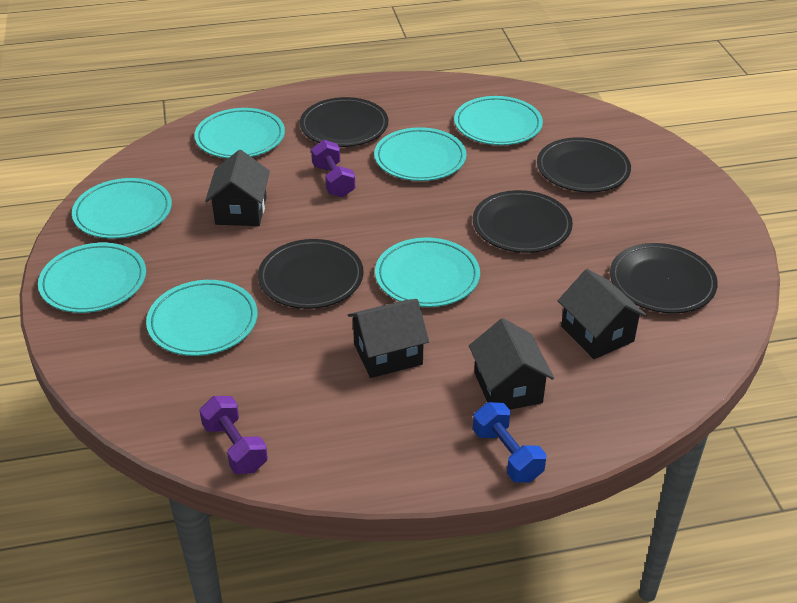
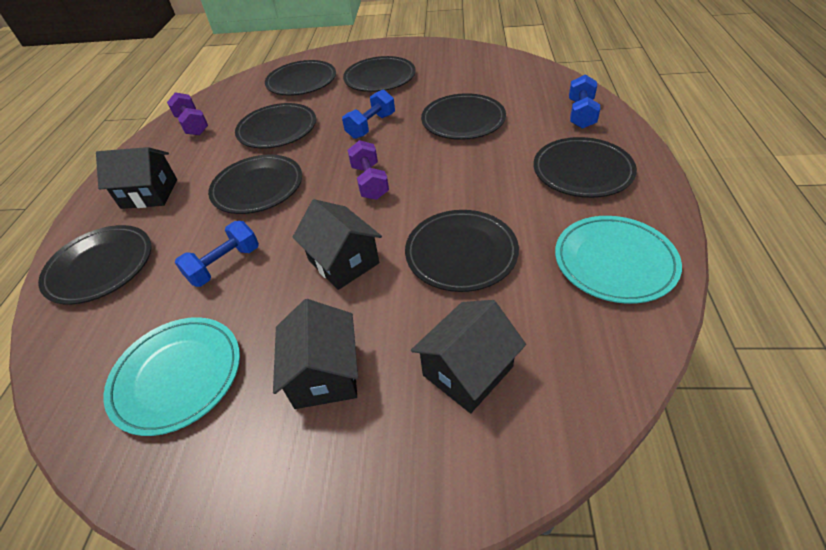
black plate: 5 -> 8
blue dumbbell: 1 -> 3
turquoise plate: 7 -> 2

